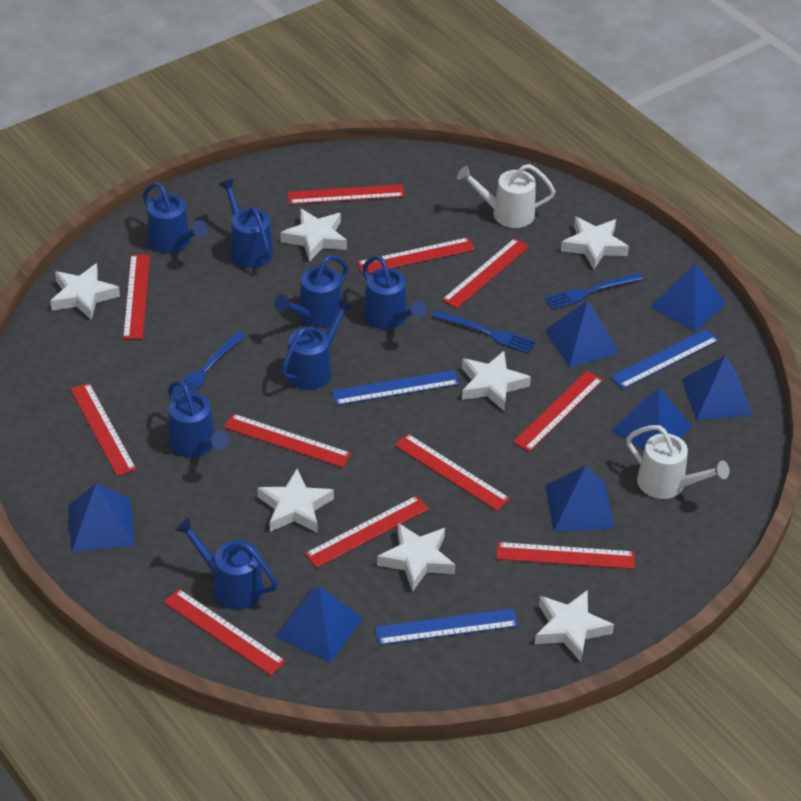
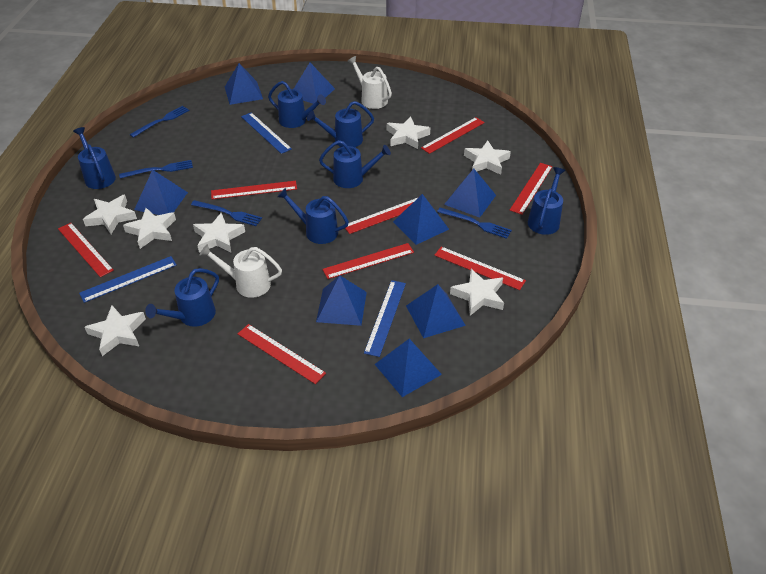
blue fork: 3 -> 4
blue pyramid: 7 -> 8
red ruler: 11 -> 8

